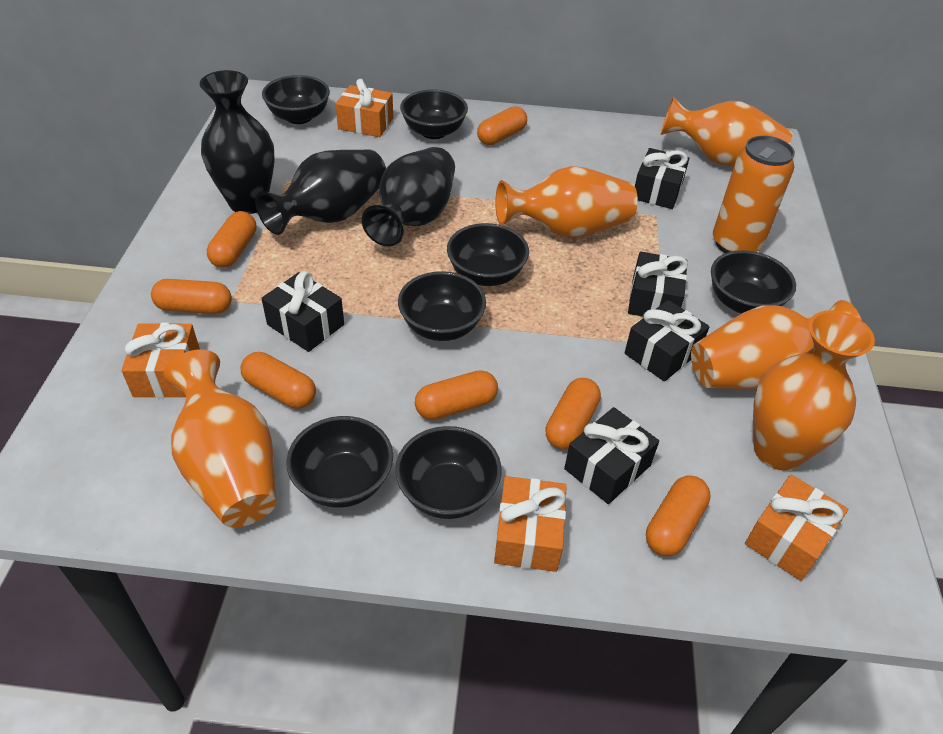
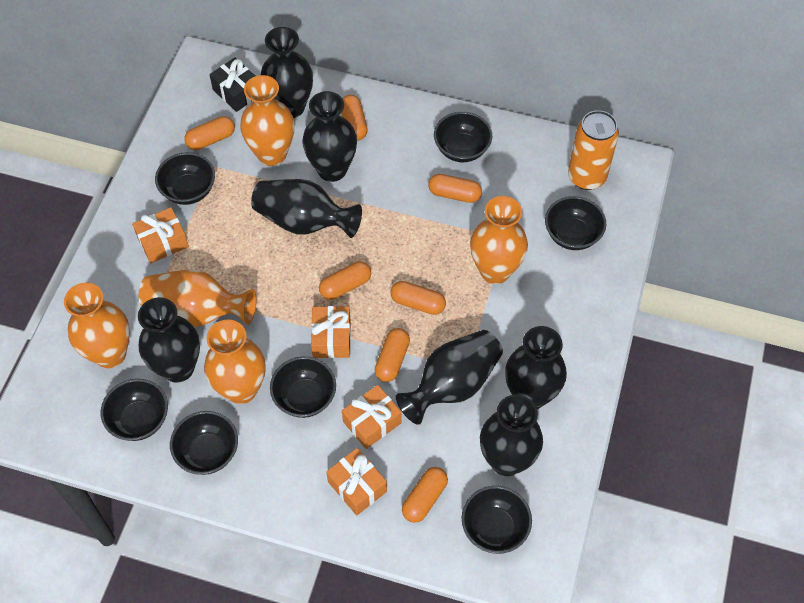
black gift: 5 -> 1
black vase: 3 -> 7

